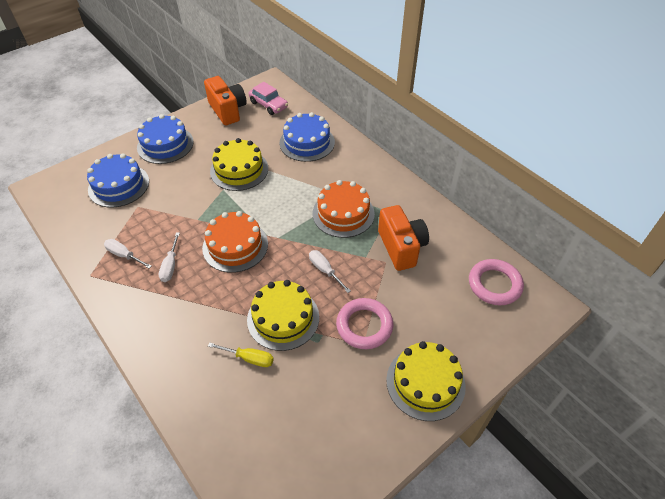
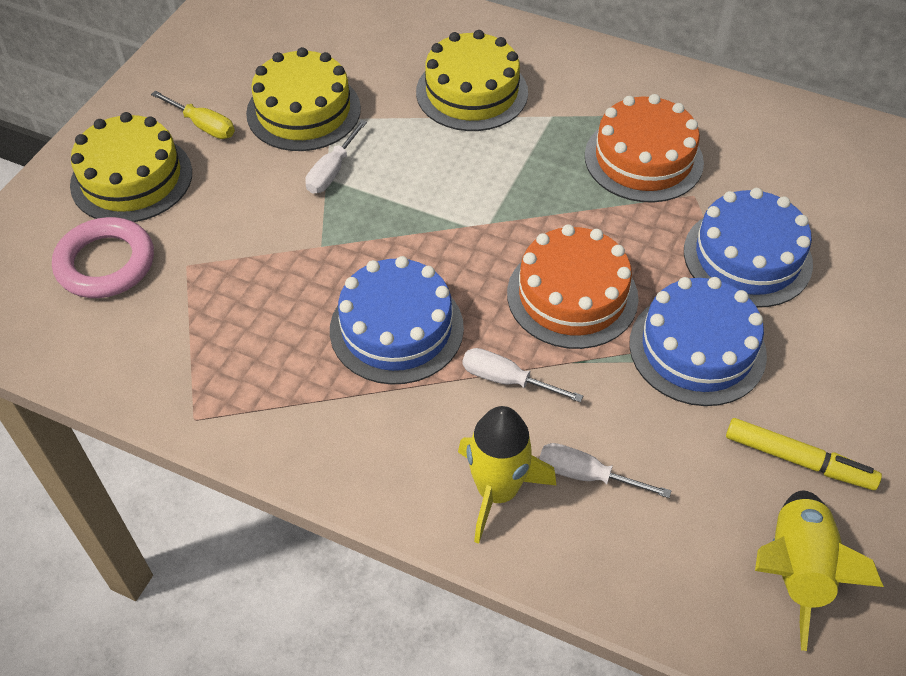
orange camera: 2 -> 0
pink car: 1 -> 0
pink ring: 2 -> 1
yellow marker: 0 -> 1
yellow rocket: 0 -> 2

